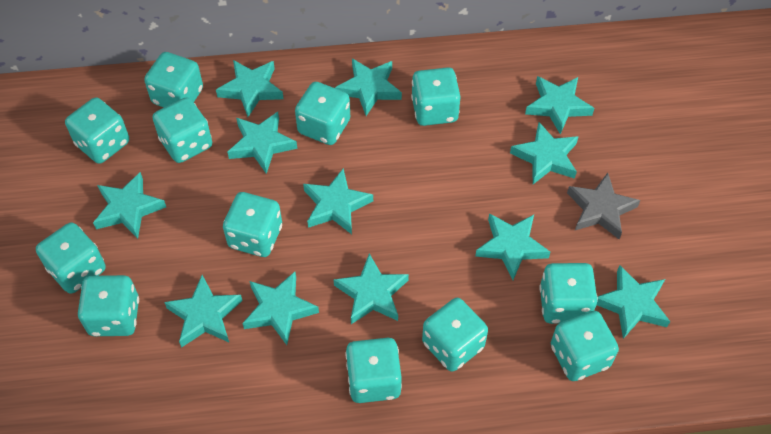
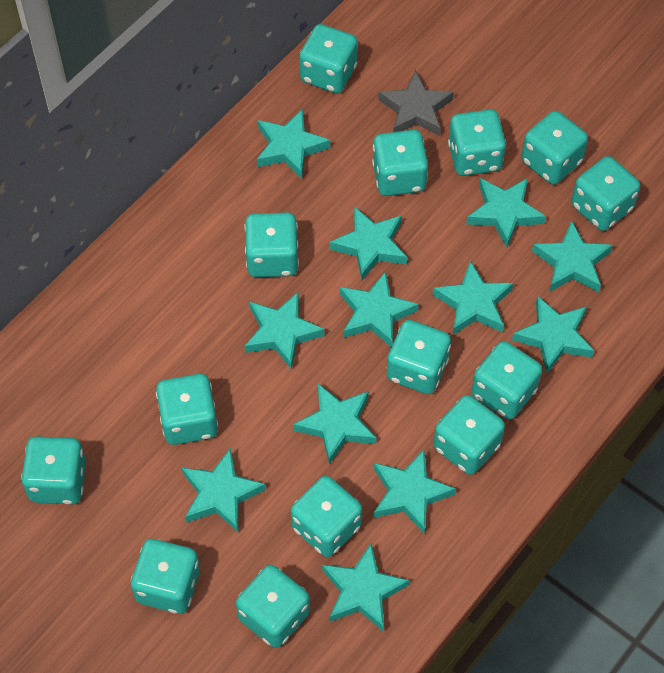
turquoise dice: 12 -> 14

